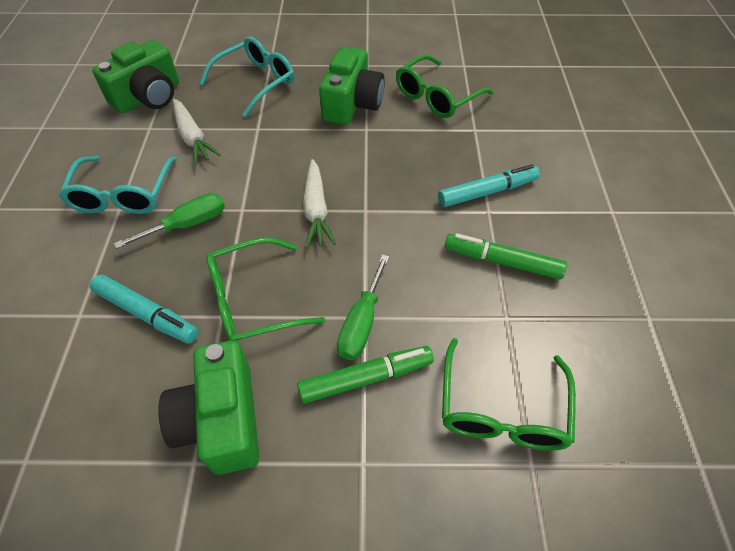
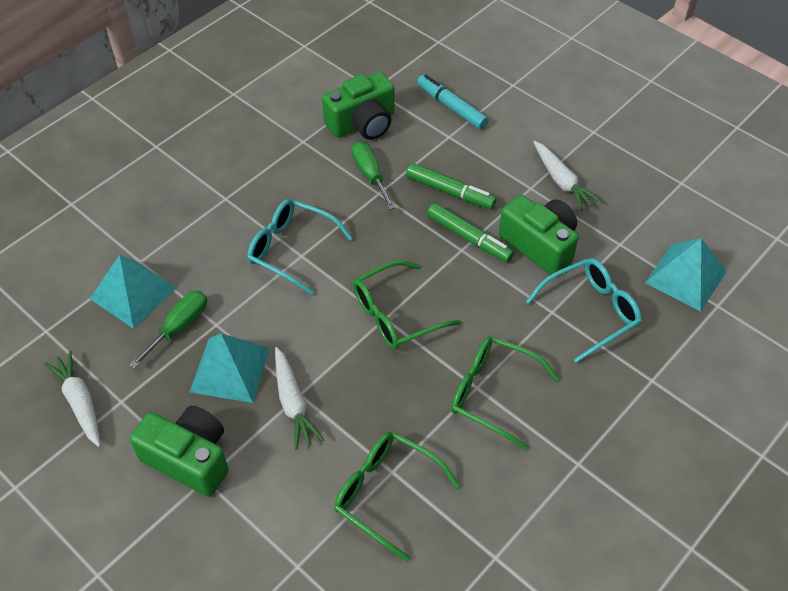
turquoise marker: 2 -> 1
turquoise pyramid: 0 -> 3
white carrot: 2 -> 3

